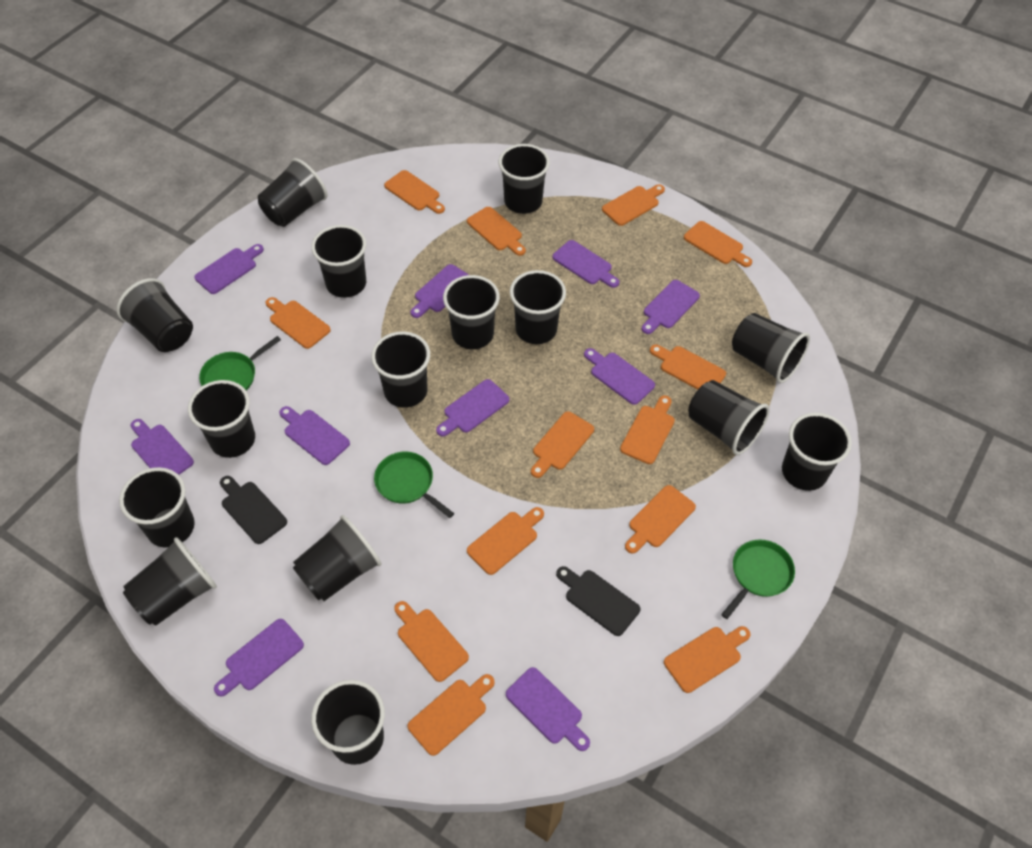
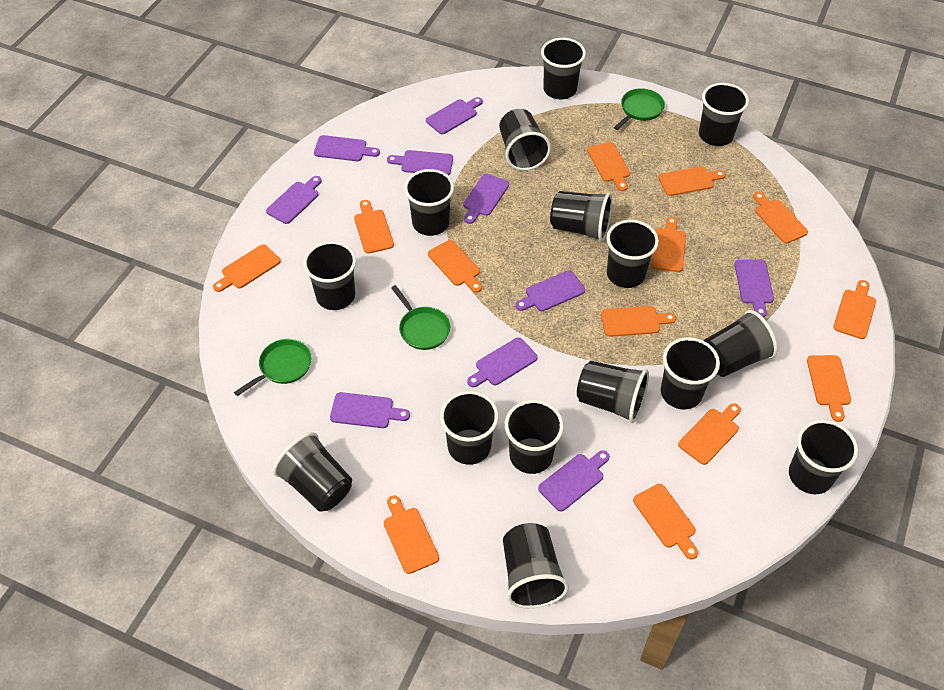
black cutting board: 2 -> 0

